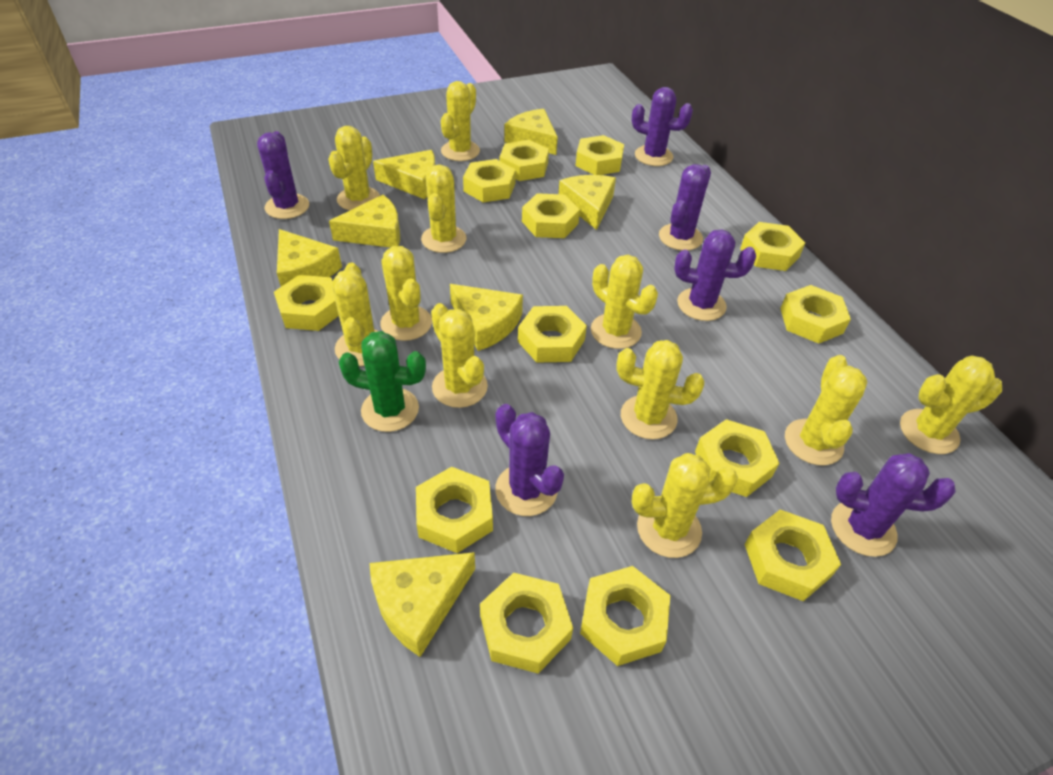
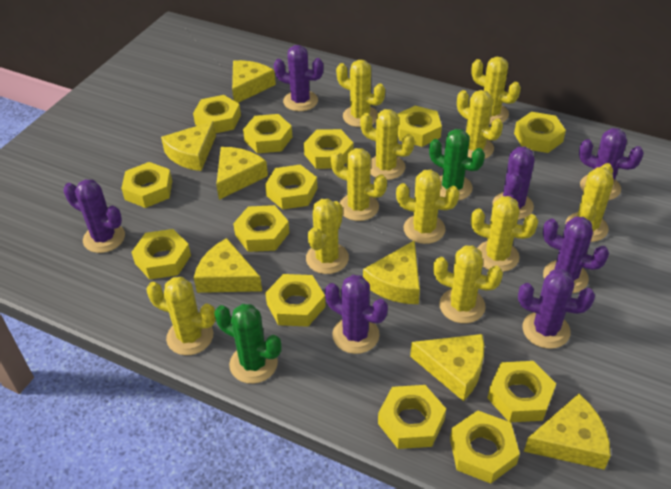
green cactus: 1 -> 2
purple cactus: 6 -> 7

